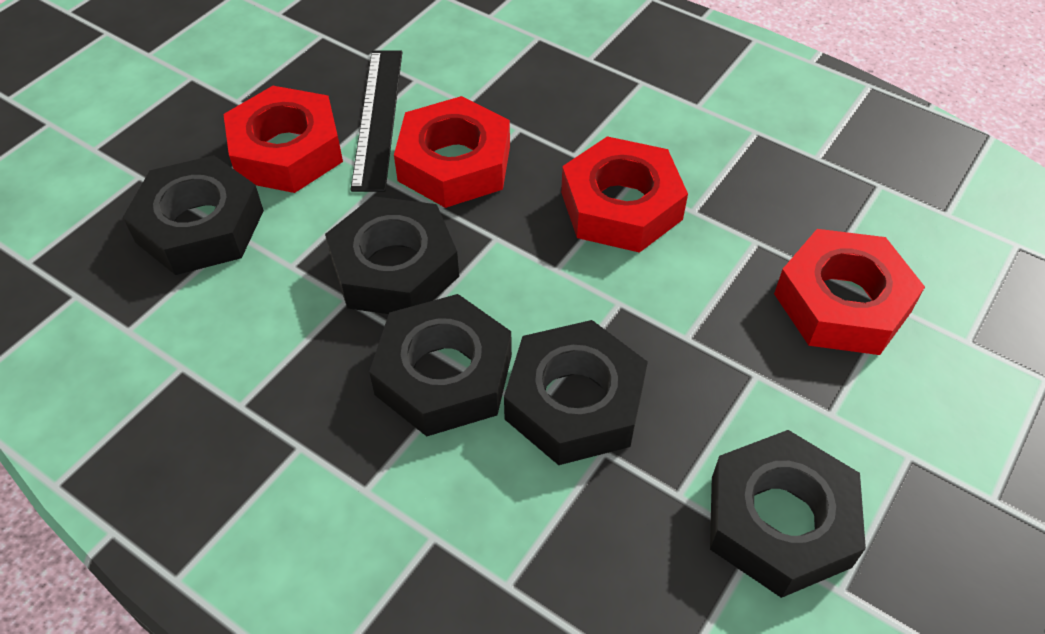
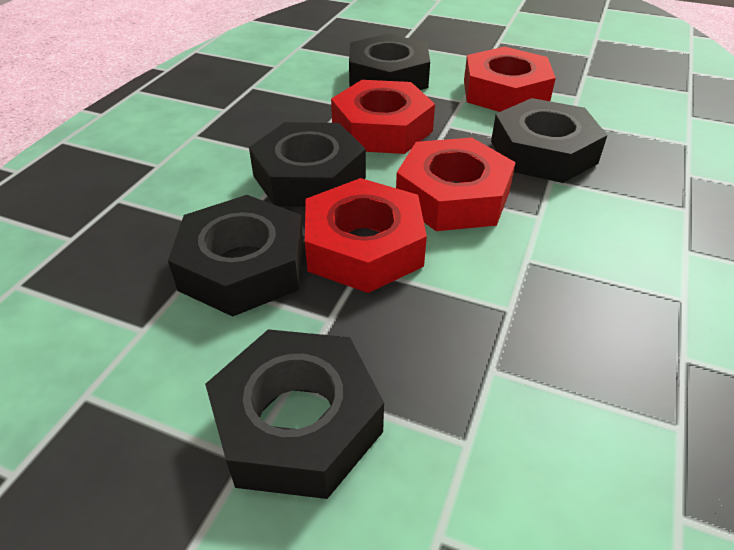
black ruler: 1 -> 0

